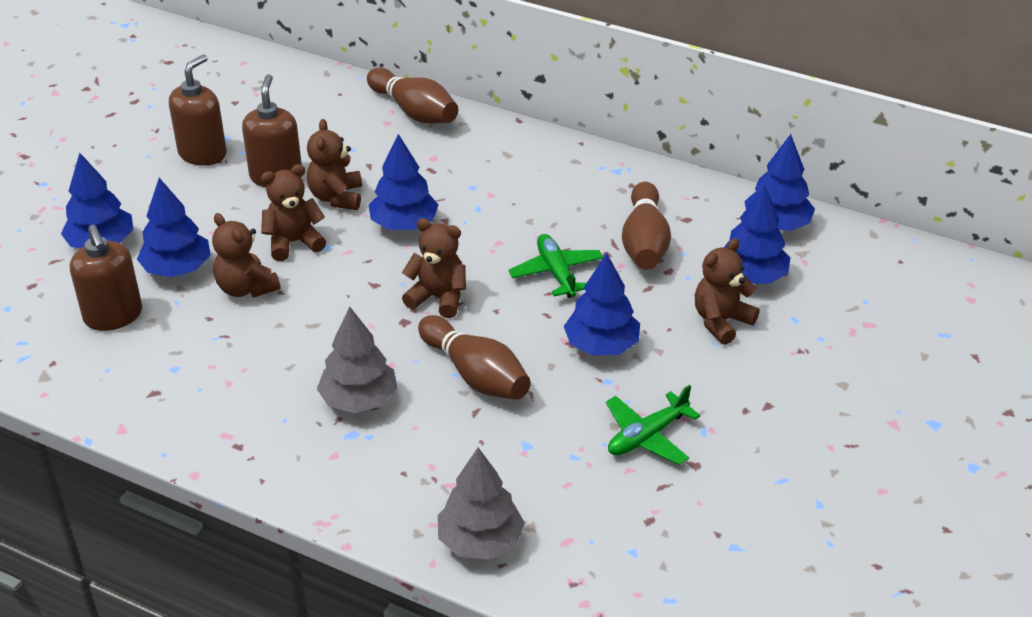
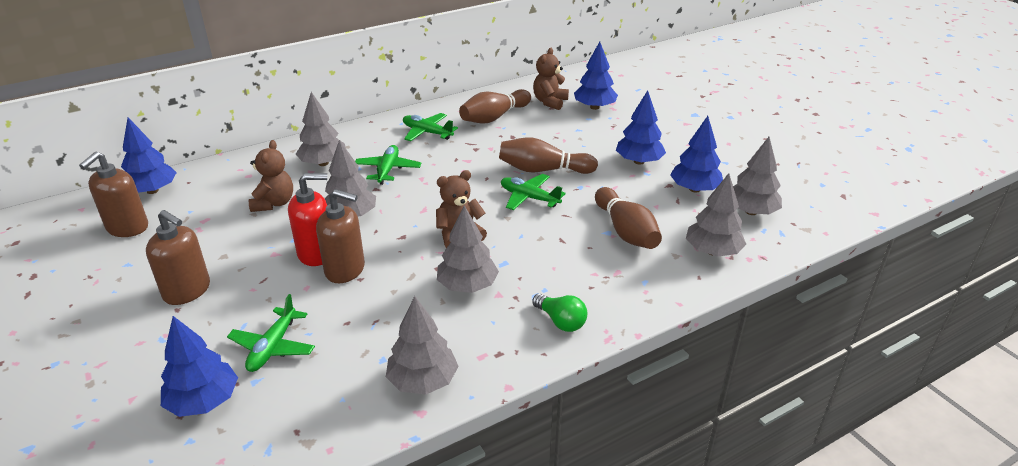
blue tree: 6 -> 5
brown teddy bear: 5 -> 3
green light bulb: 0 -> 1
green plane: 2 -> 4
grey tree: 2 -> 6
red soap dispenser: 0 -> 1

